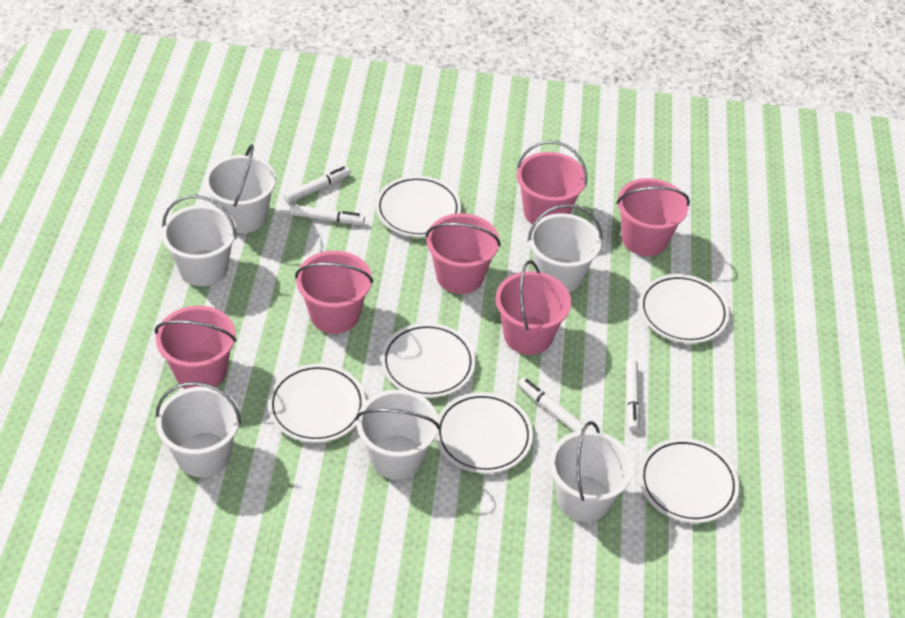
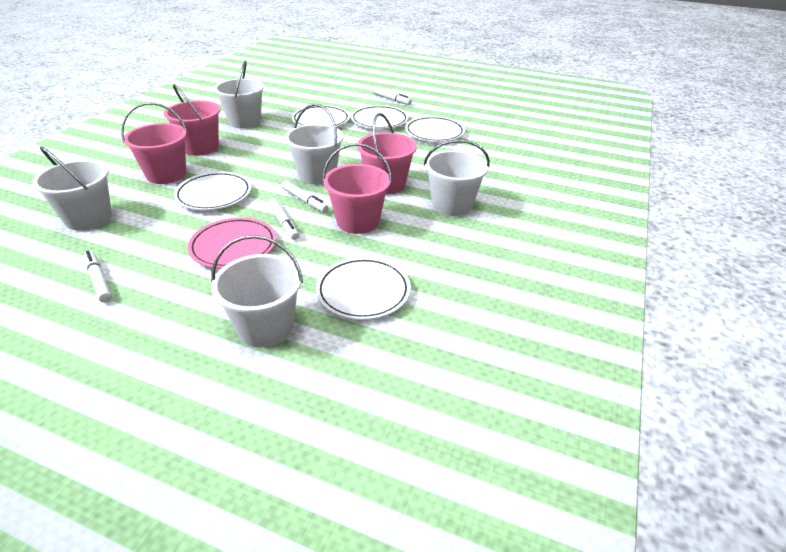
pink bucket: 6 -> 4
pink plate: 0 -> 1
white bucket: 6 -> 5
white plate: 6 -> 5

